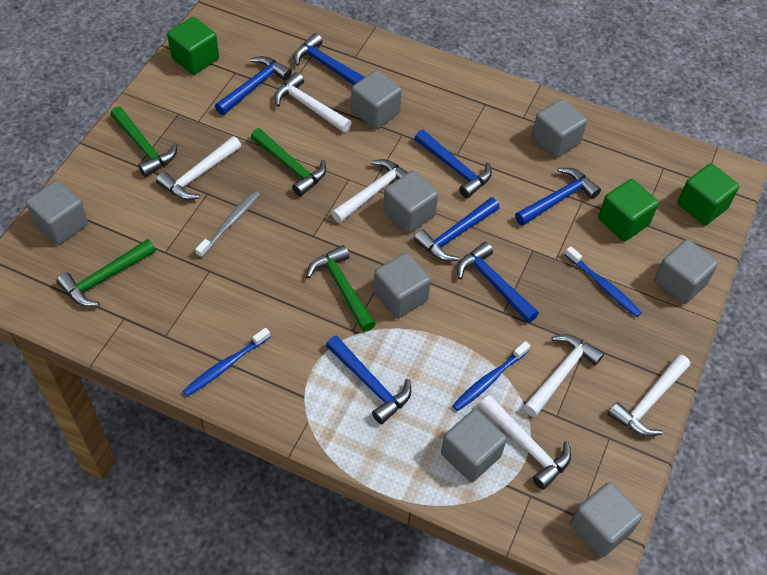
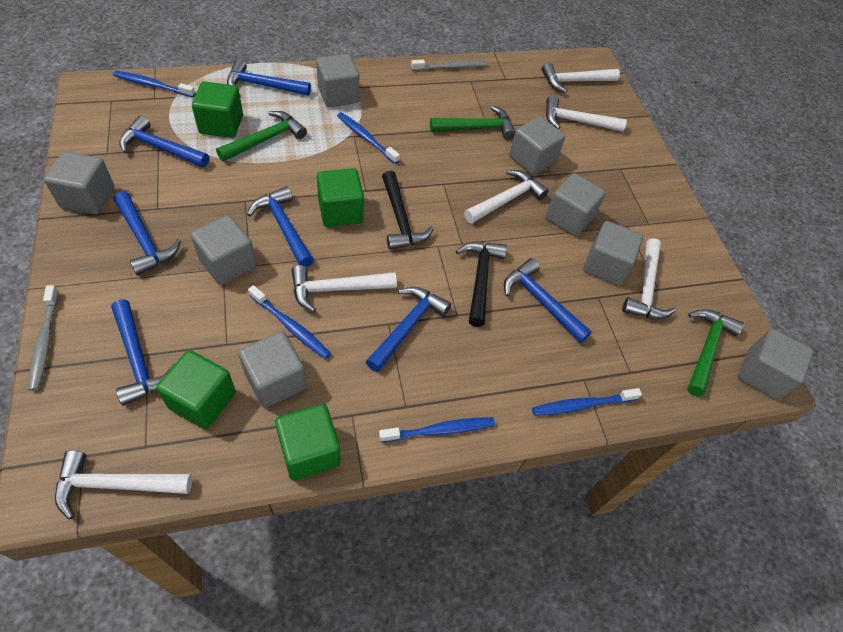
black hammer: 0 -> 2
blue toothbrush: 3 -> 5
green cube: 3 -> 4
green hammer: 4 -> 3
grey toothbrush: 1 -> 2

